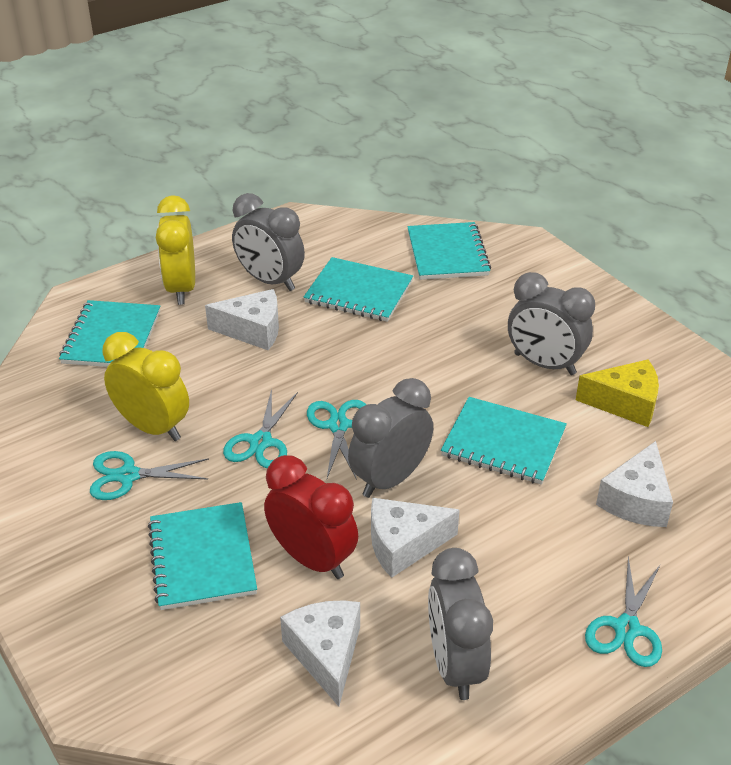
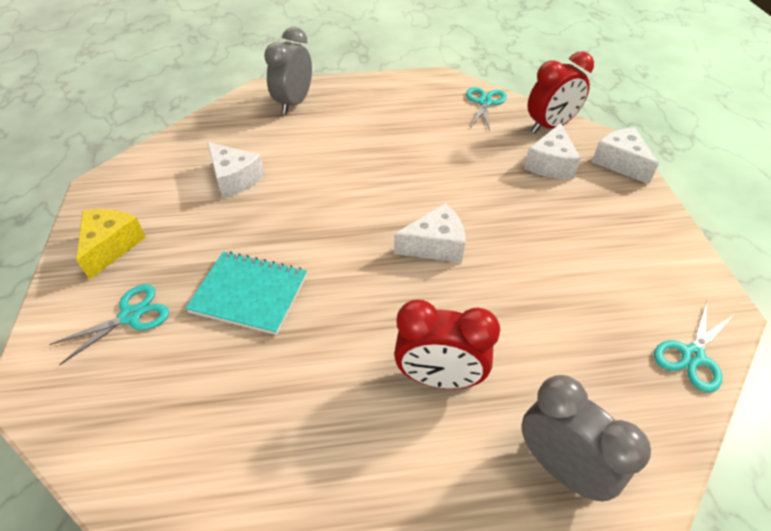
grey clock: 4 -> 2
red clock: 1 -> 2
turquoise notebook: 5 -> 1
turquoise scissors: 4 -> 3
yellow clock: 2 -> 0

